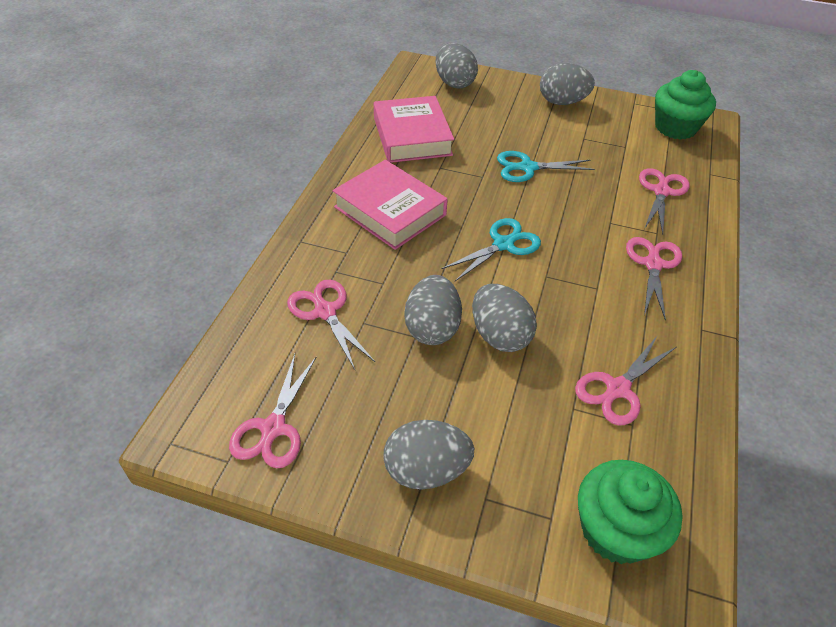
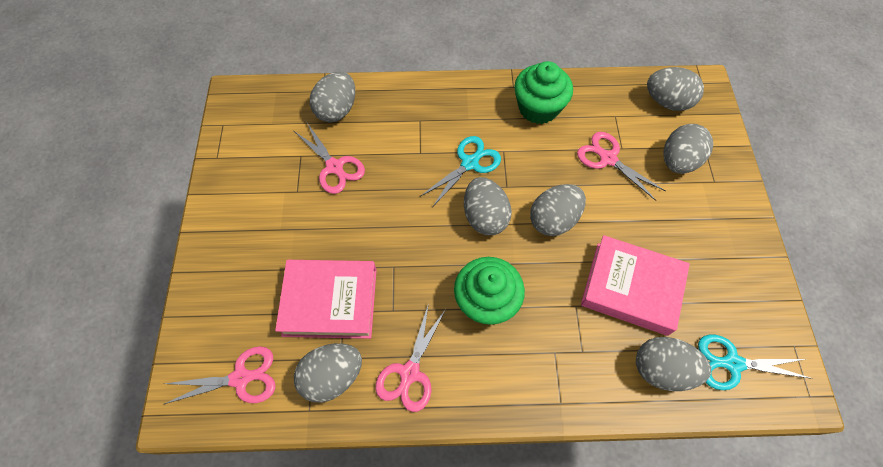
grey egg: 5 -> 7
pink scissors: 5 -> 4

